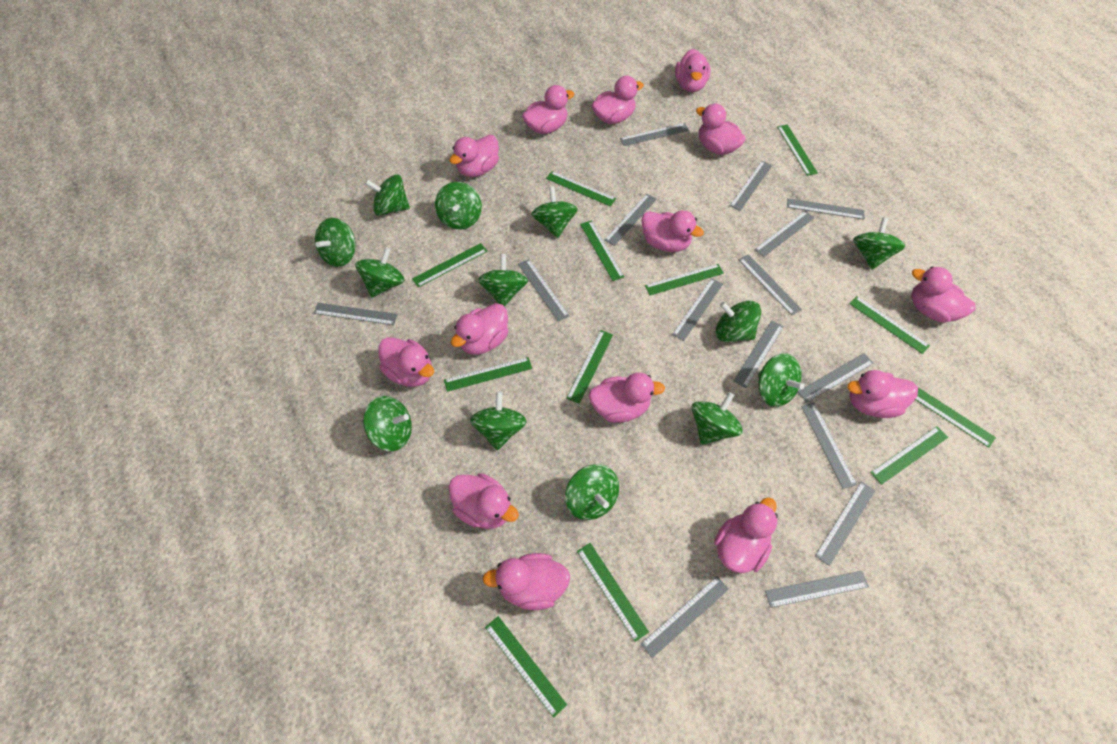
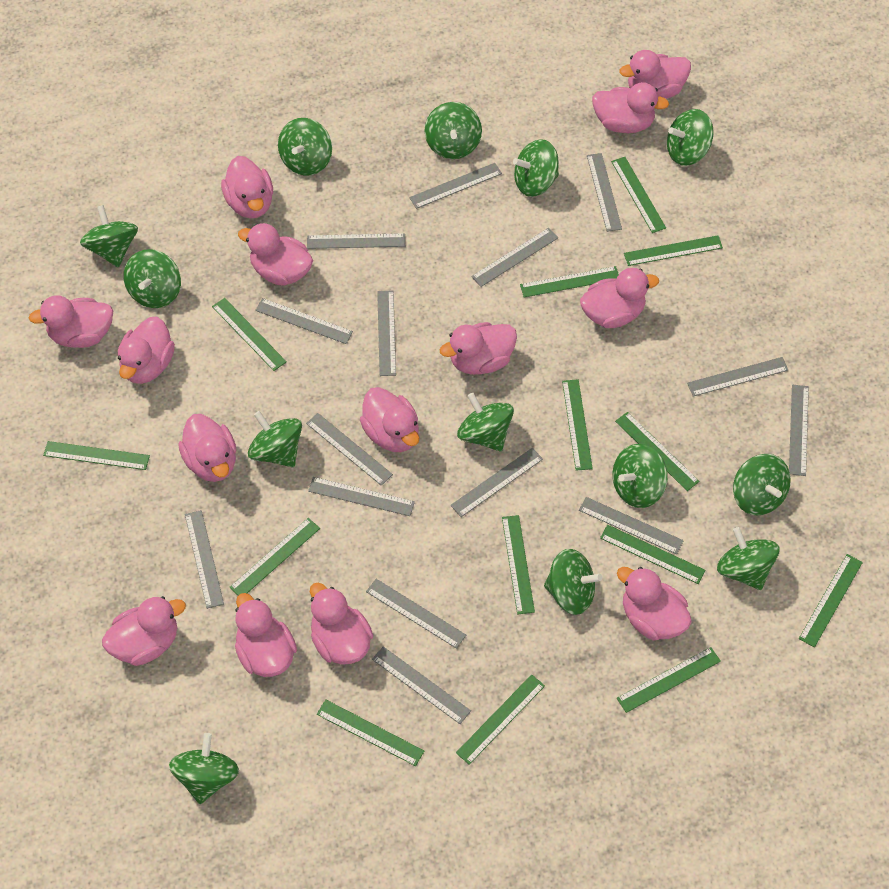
green ruler: 12 -> 14

